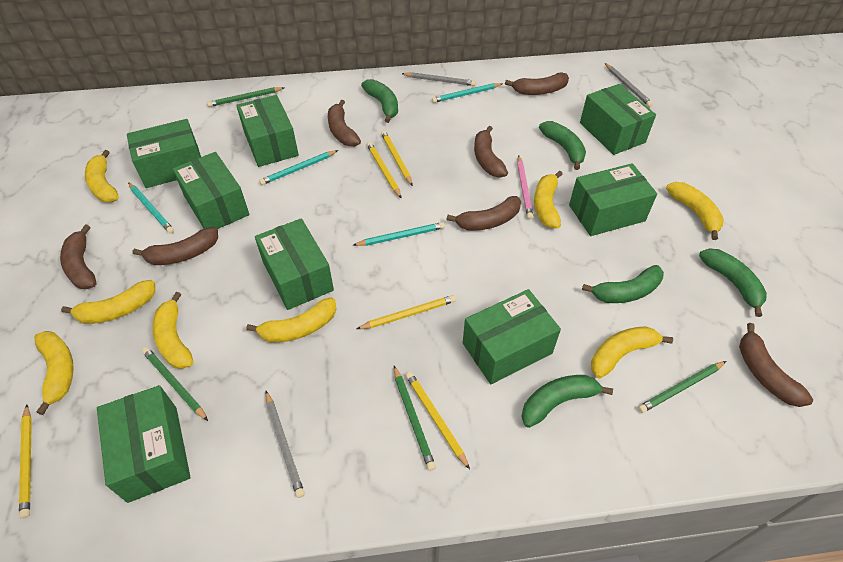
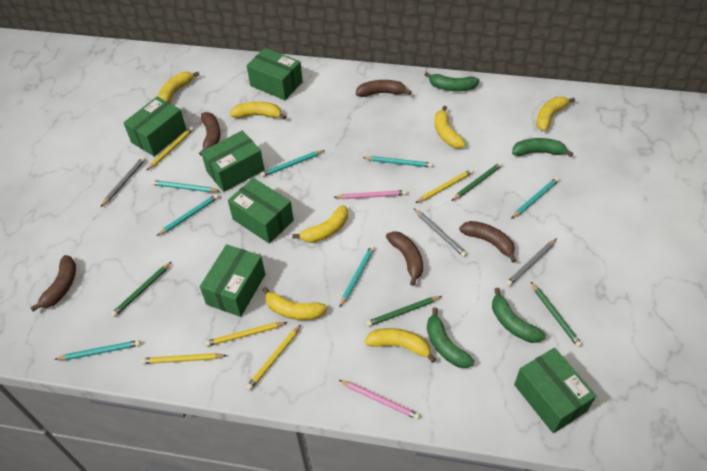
brown banana: 7 -> 5
green banana: 5 -> 4
green box: 8 -> 6
pink pencil: 1 -> 2
turquoise pencil: 4 -> 7
yellow banana: 8 -> 7

